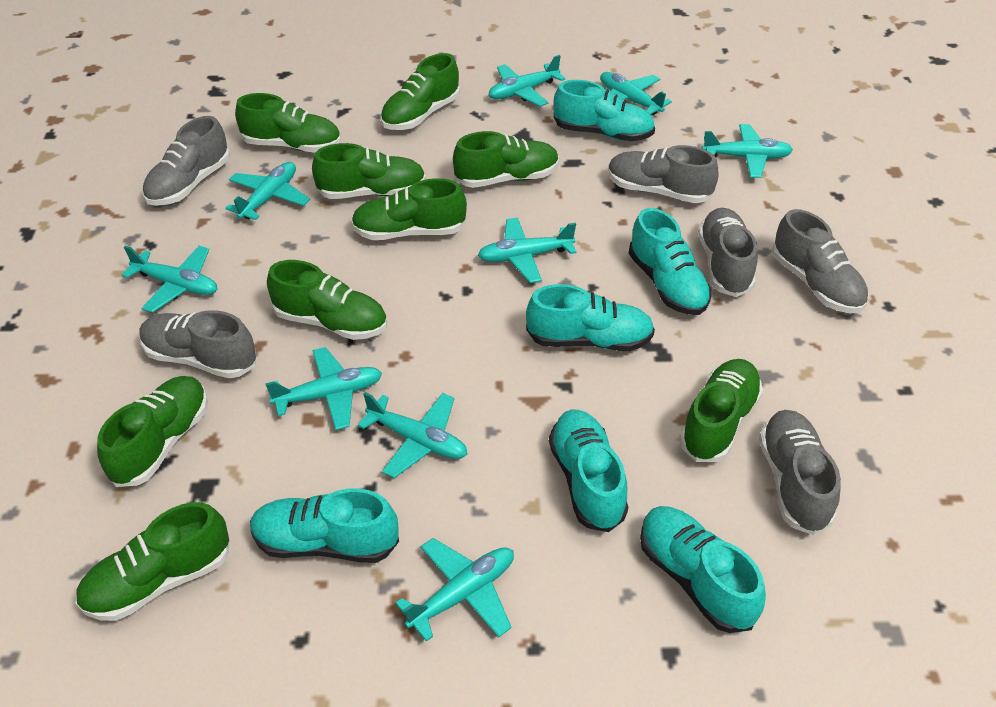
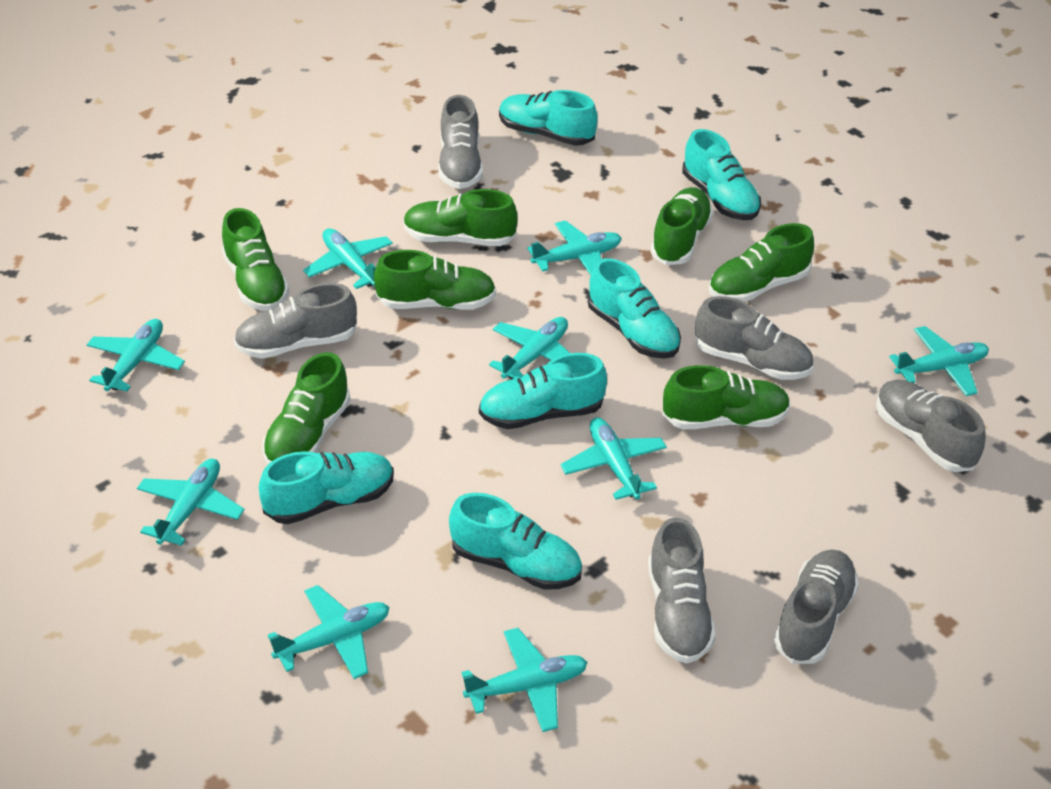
green shoe: 9 -> 7

